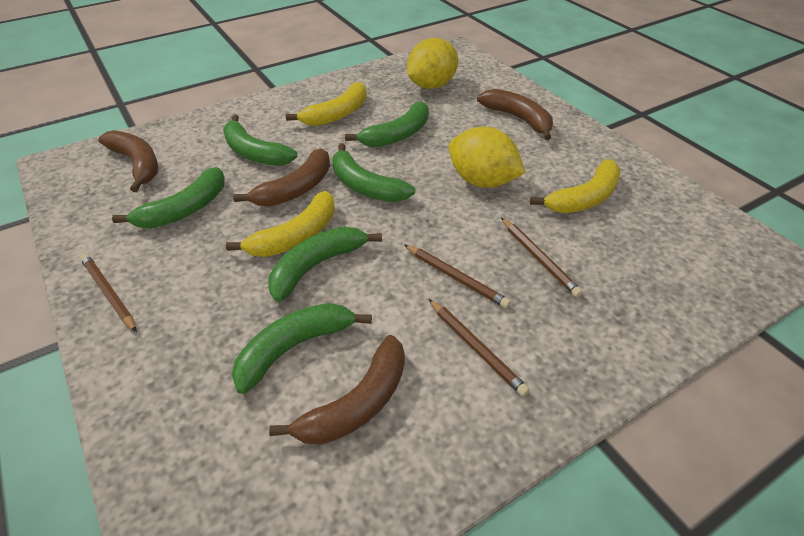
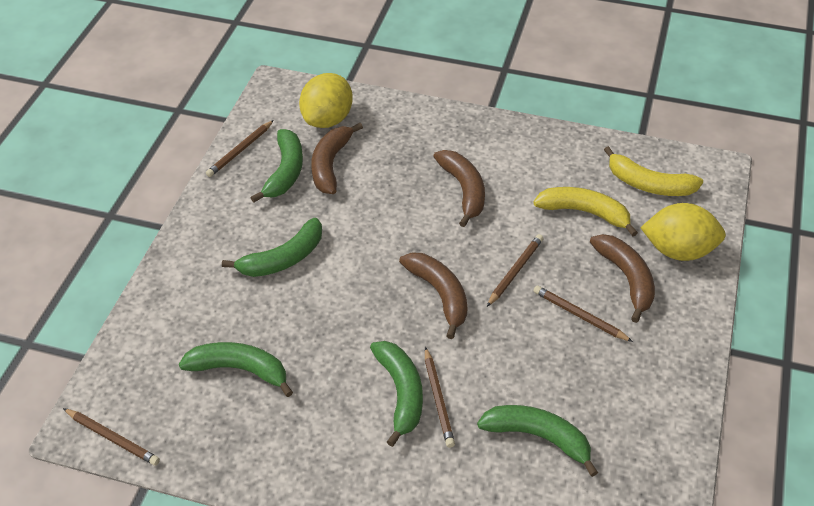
brown pencil: 4 -> 5
green banana: 6 -> 5
yellow banana: 3 -> 2

